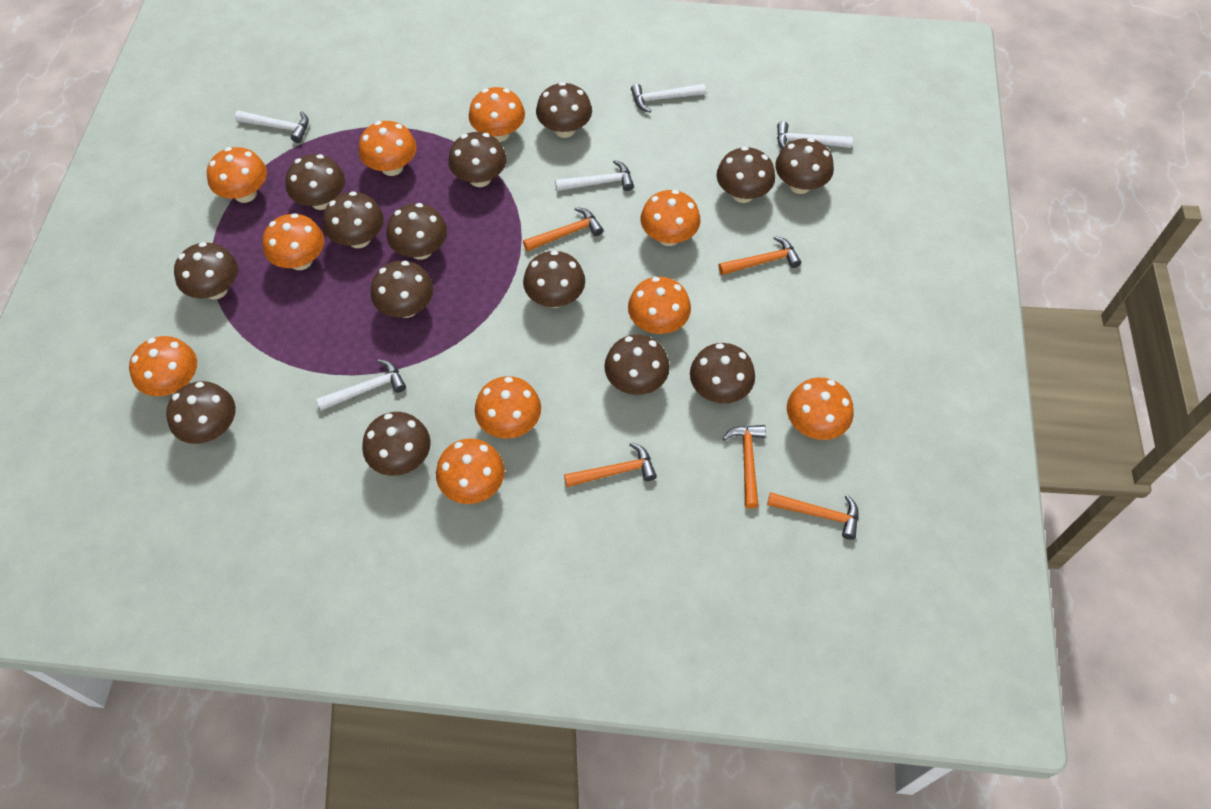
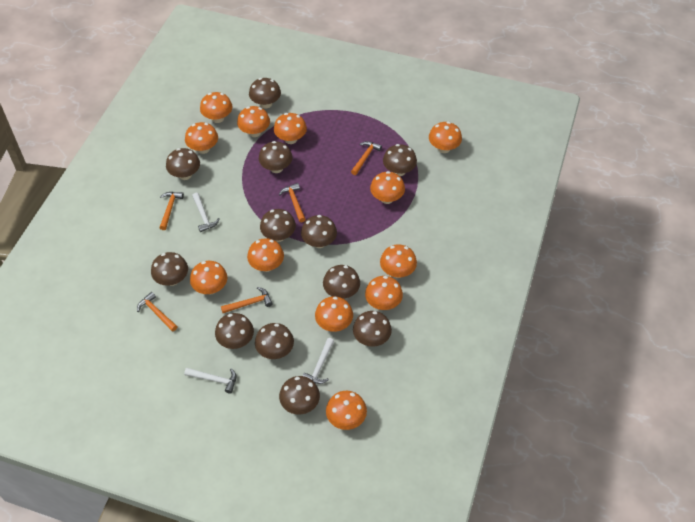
brown mushroom: 14 -> 12
orange mushroom: 10 -> 12
white hammer: 5 -> 3

